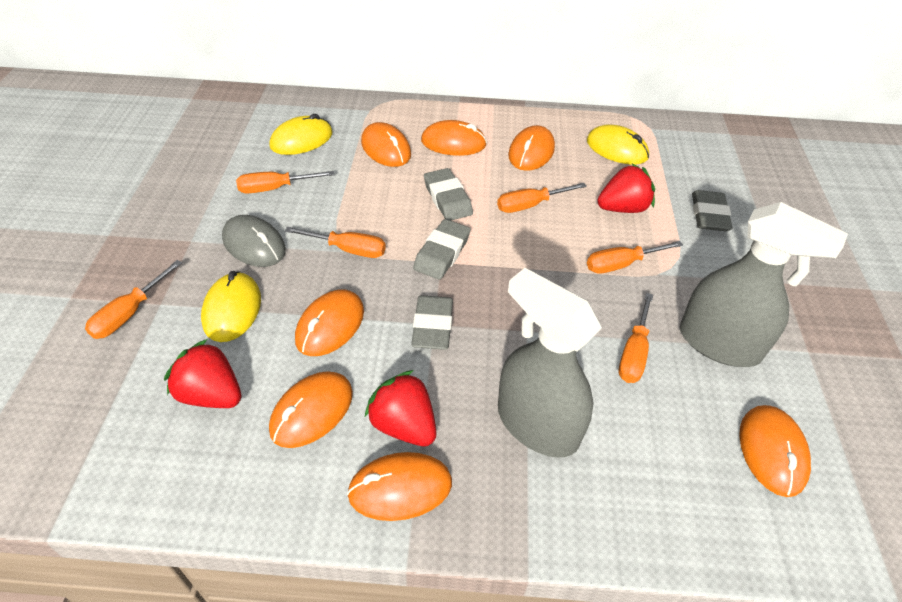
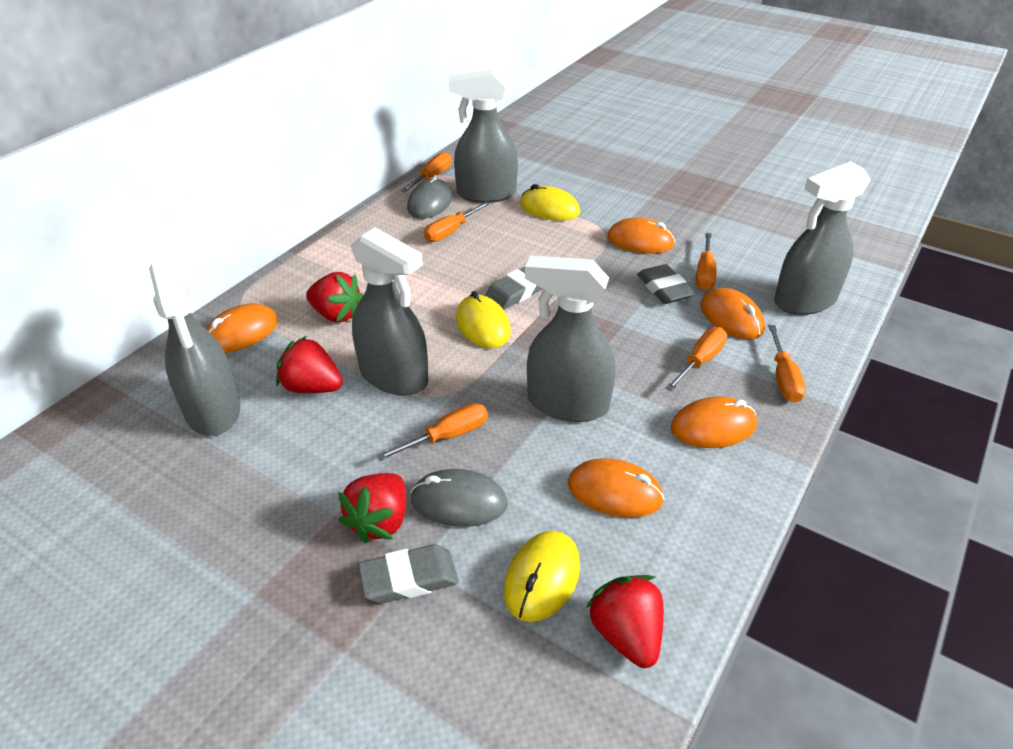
grey eraser: 4 -> 3
grey mouse: 1 -> 2
grey spray bottle: 2 -> 5
orange mouse: 7 -> 5
red strawberry: 3 -> 4

